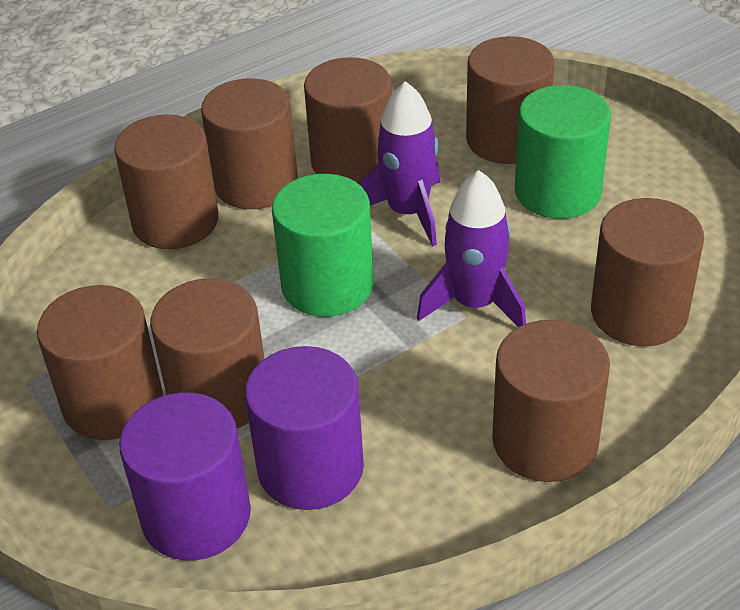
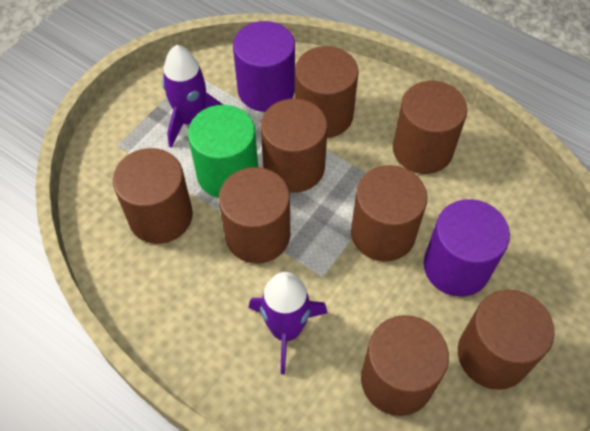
green cylinder: 2 -> 1

